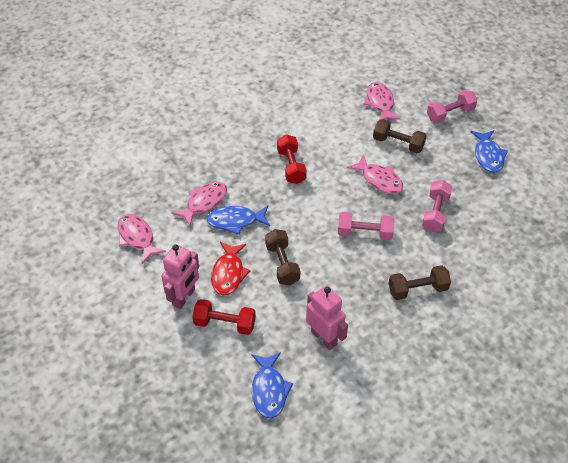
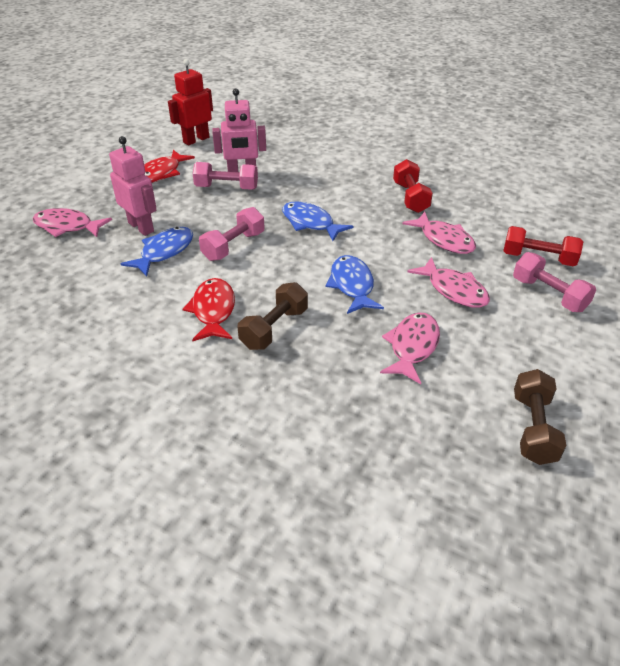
brown dumbbell: 3 -> 2
red fish: 1 -> 2
red robot: 0 -> 1

